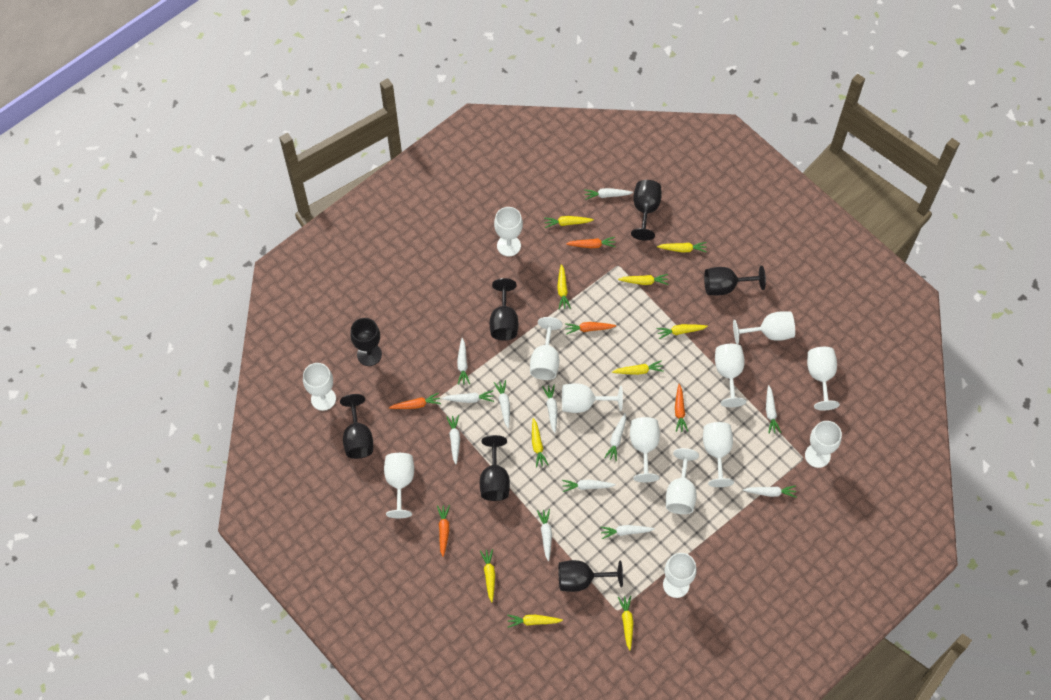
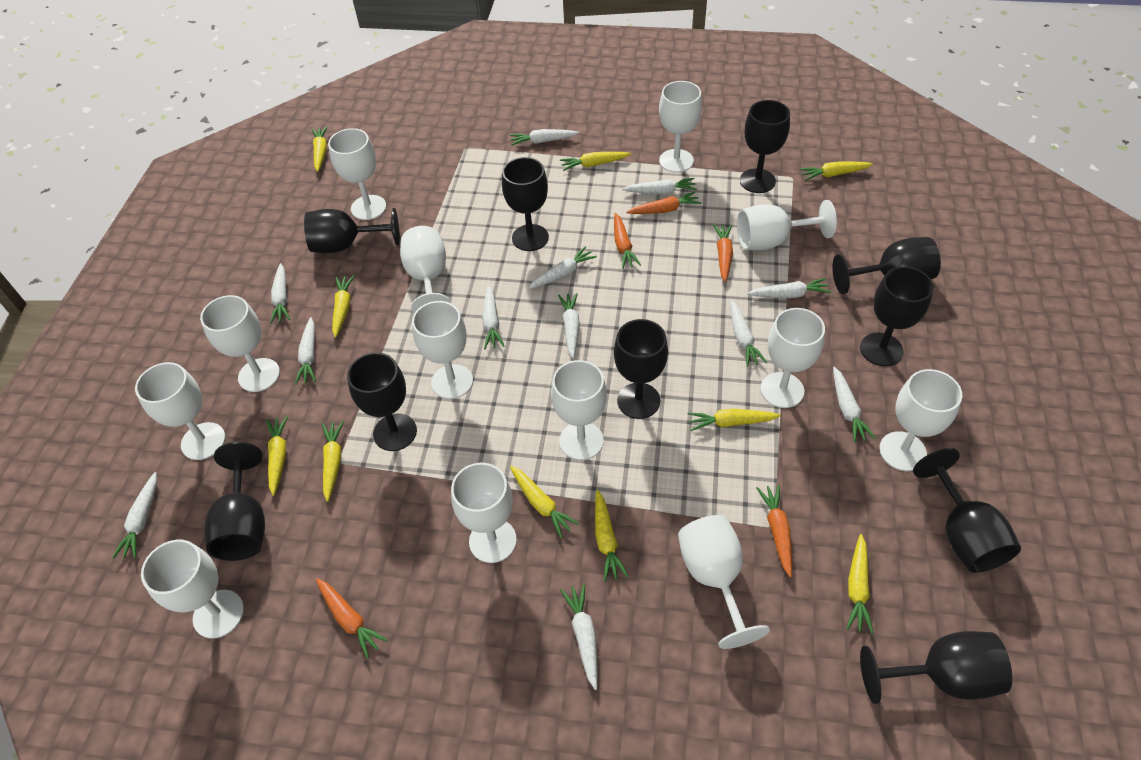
black goblet: 7 -> 10

